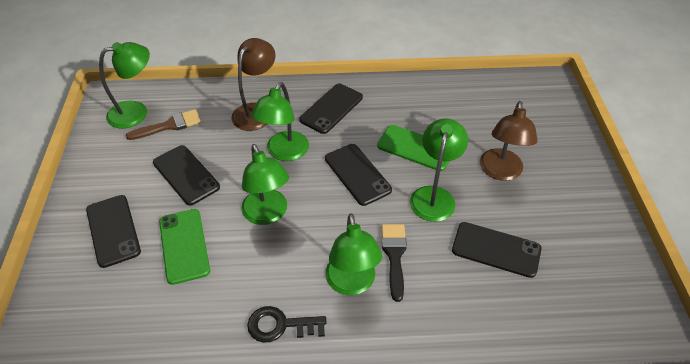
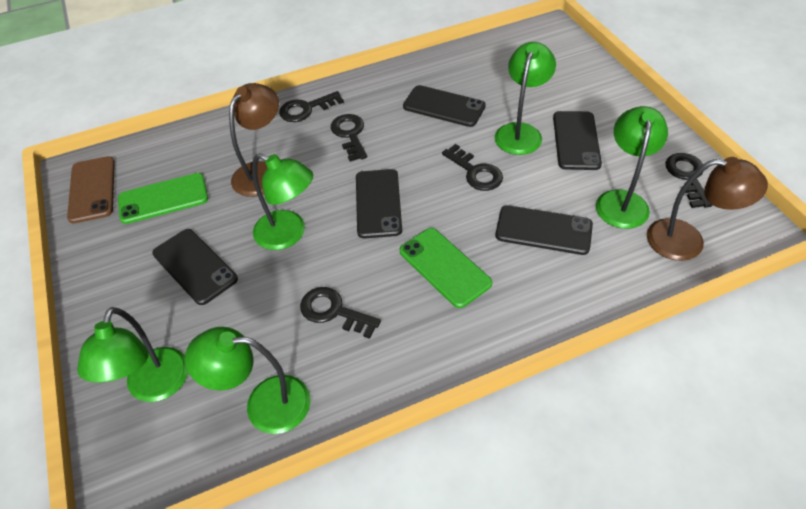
black brush: 1 -> 0
black key: 1 -> 5
brown brush: 1 -> 0
brown phone: 0 -> 1

